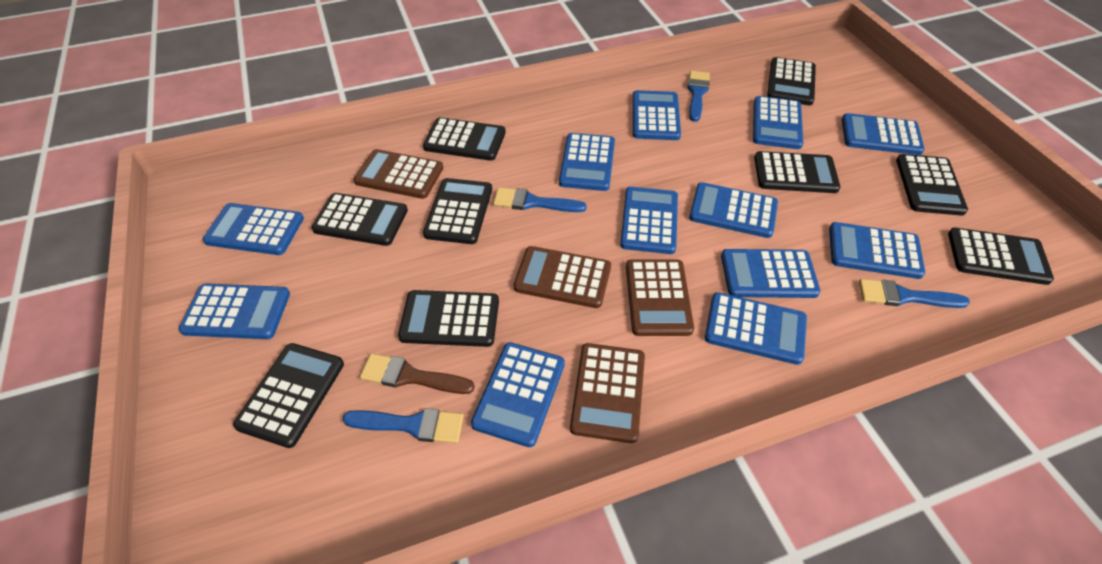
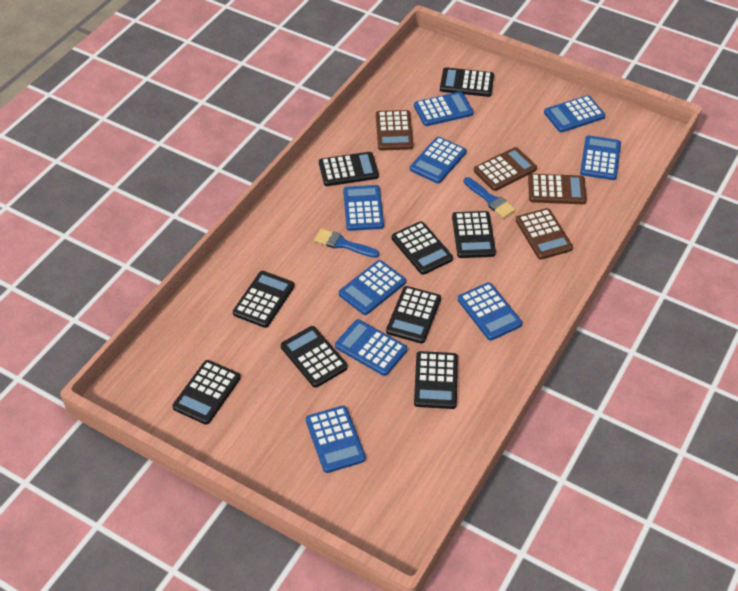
blue brush: 4 -> 2
blue calculator: 12 -> 9
brown brush: 1 -> 0

